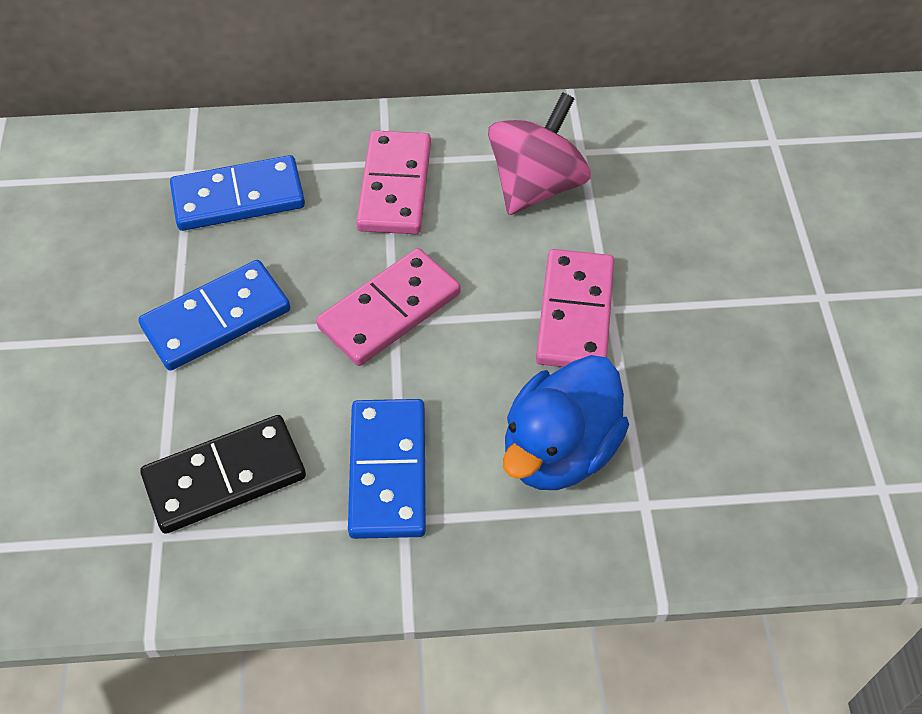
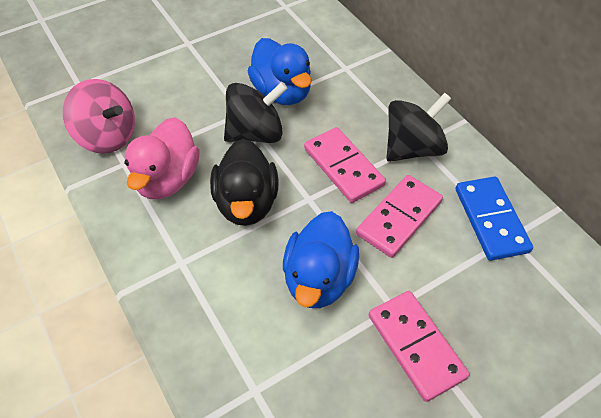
black domino: 1 -> 0
black duck: 0 -> 1
black spinning top: 0 -> 2
blue domino: 3 -> 1
blue duck: 1 -> 2
pink duck: 0 -> 1

